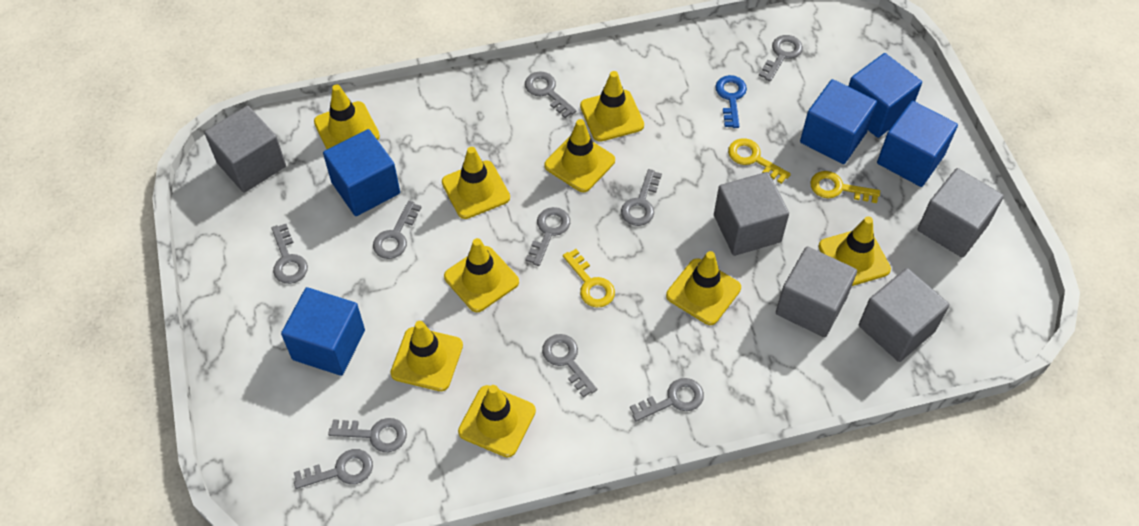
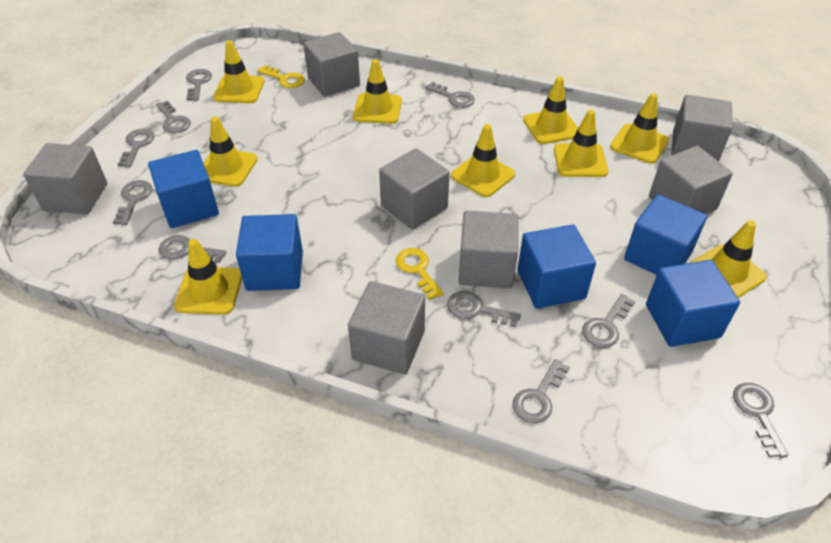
blue key: 1 -> 0
grey cube: 5 -> 7
yellow key: 3 -> 2

